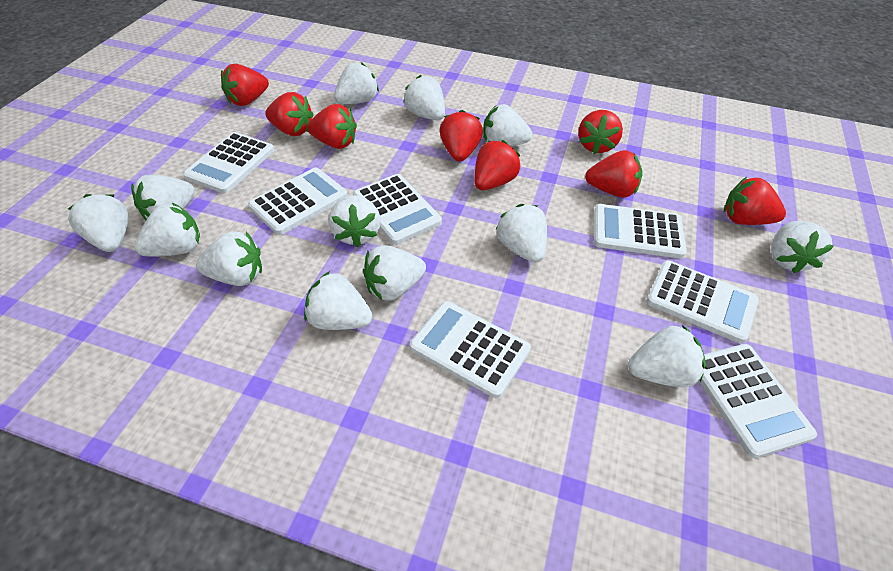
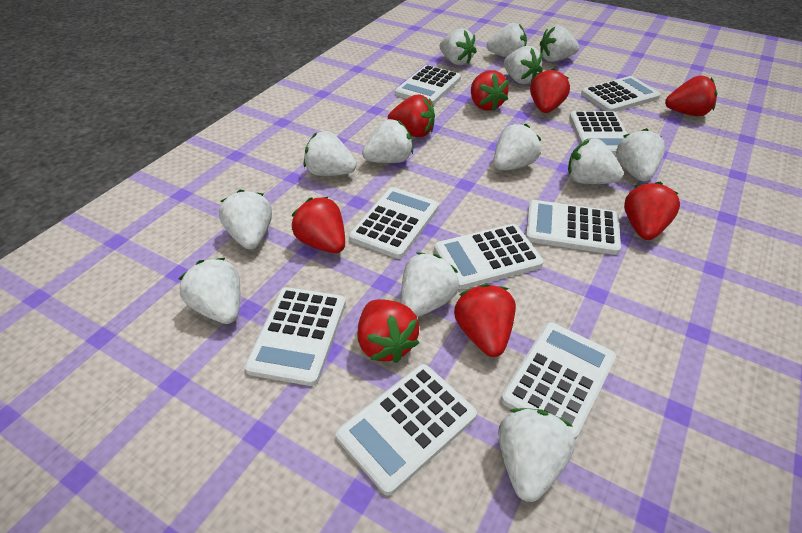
white calculator: 7 -> 9

